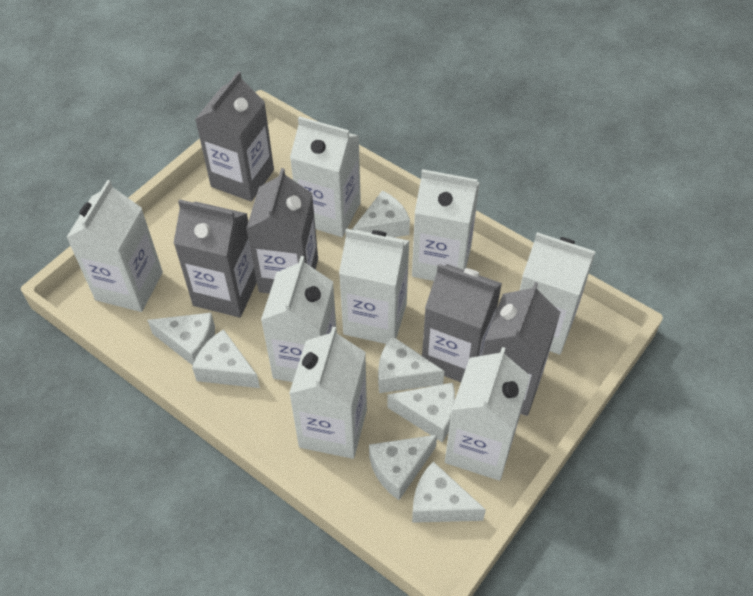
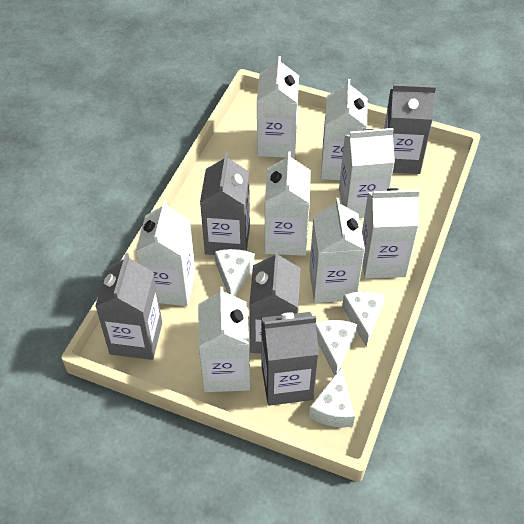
white cheese: 7 -> 4

